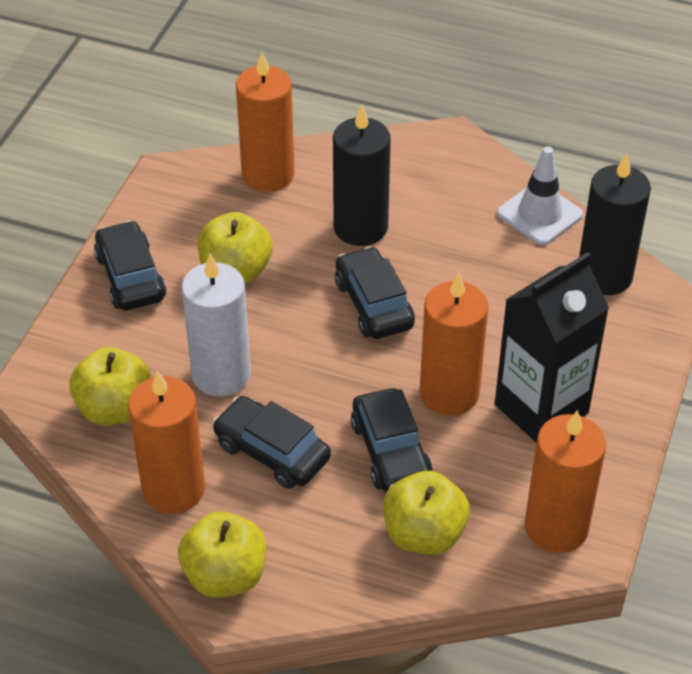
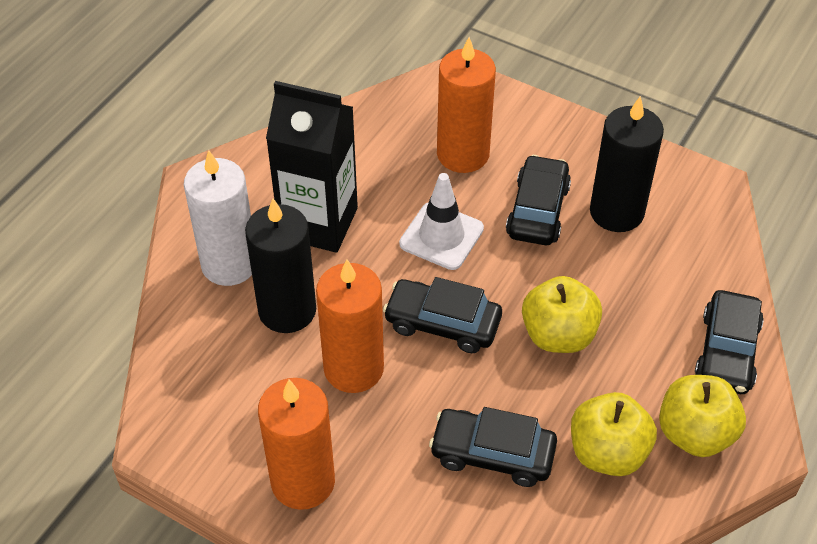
orange candle: 4 -> 3
yellow apple: 4 -> 3

